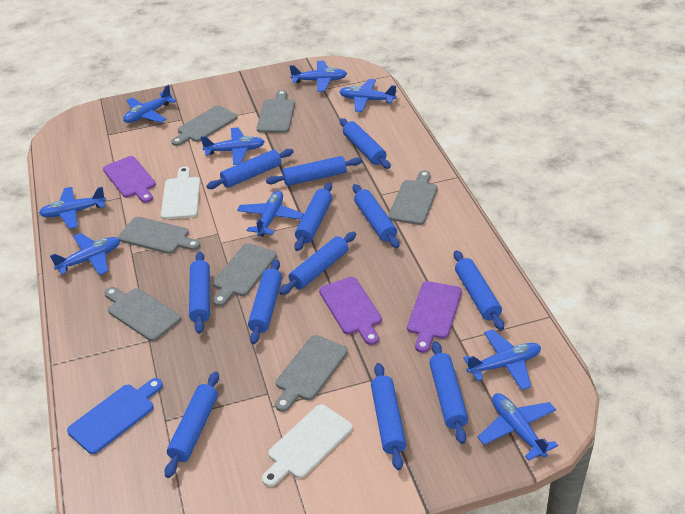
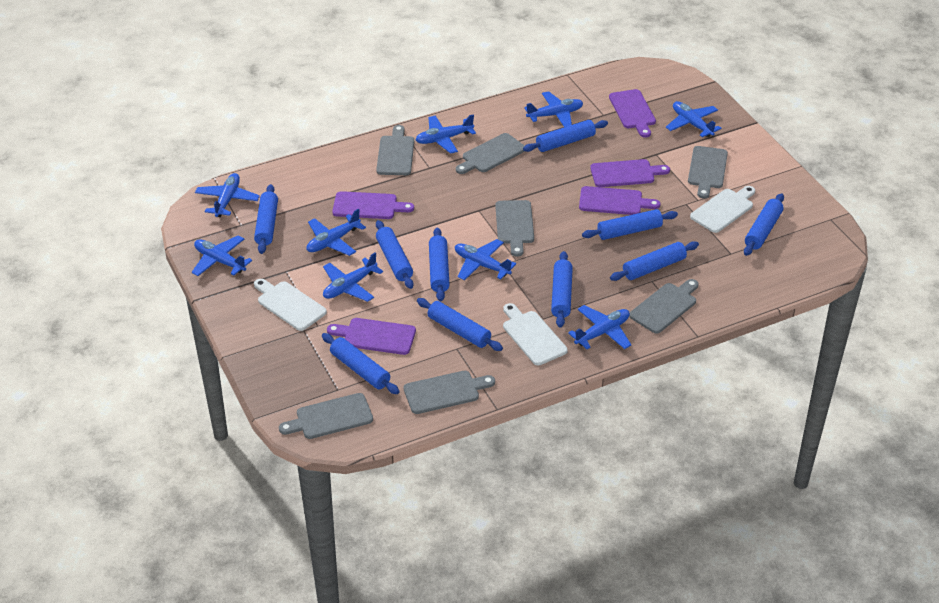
blue cutting board: 1 -> 0
blue rolling pin: 12 -> 10
purple cutting board: 3 -> 5
white cutting board: 2 -> 3

